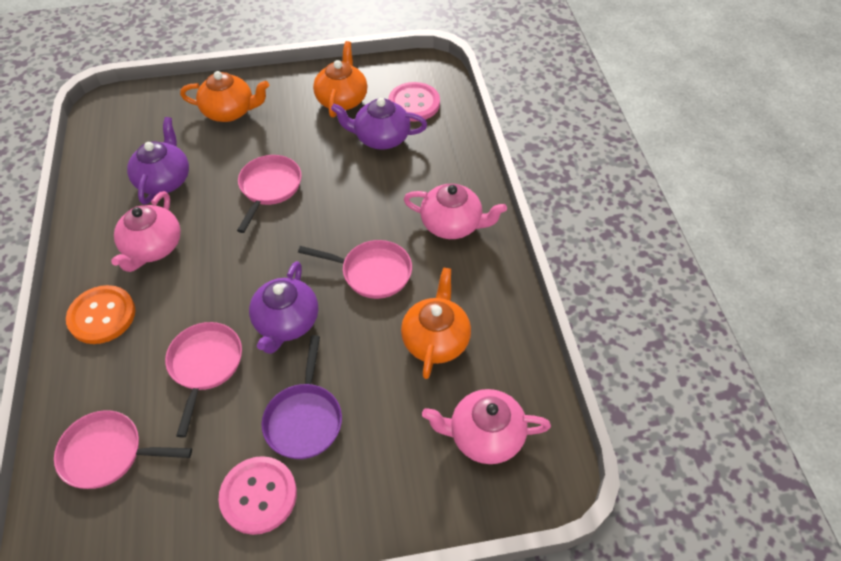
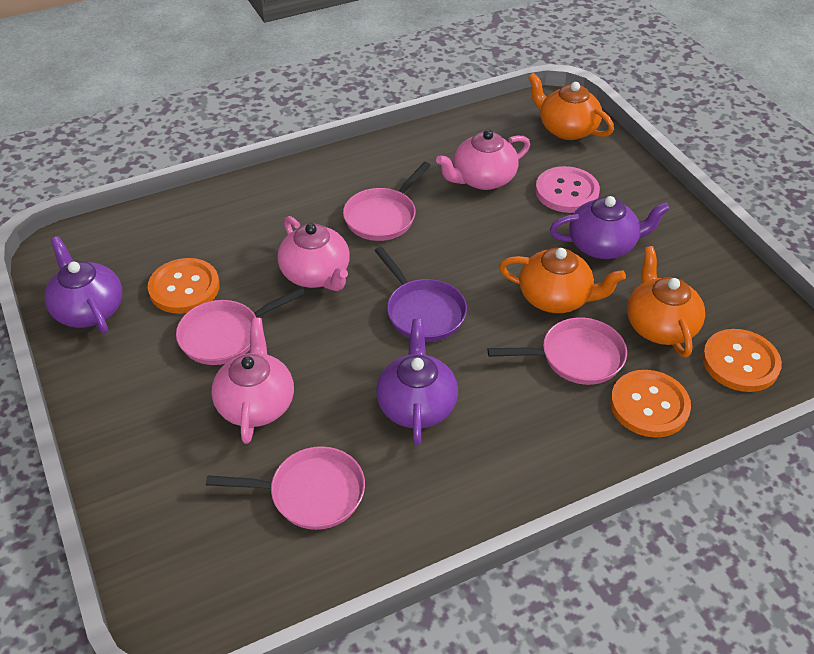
orange button: 1 -> 3
pink button: 2 -> 1

